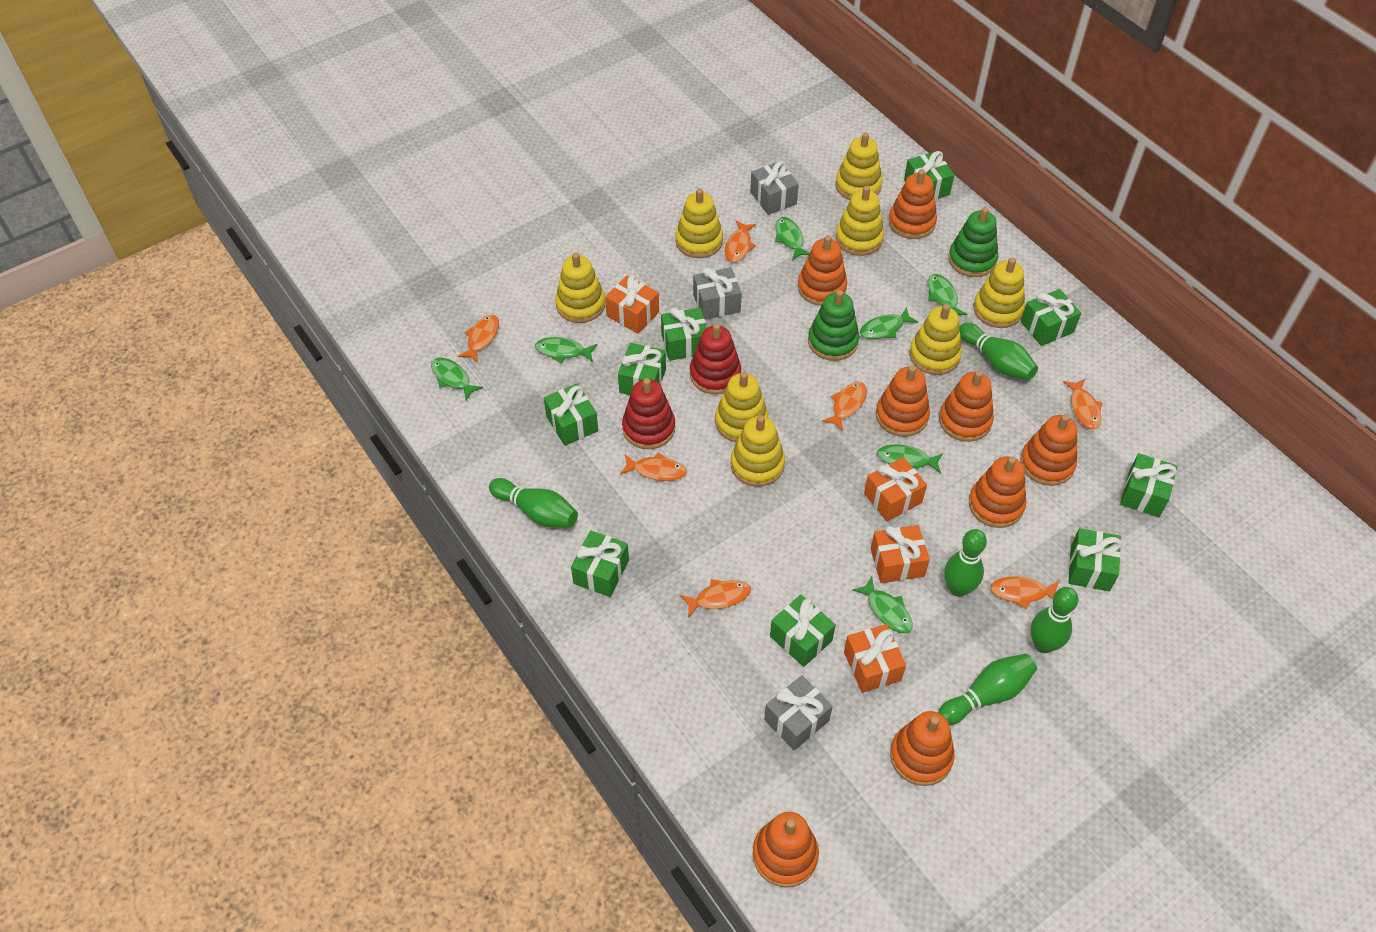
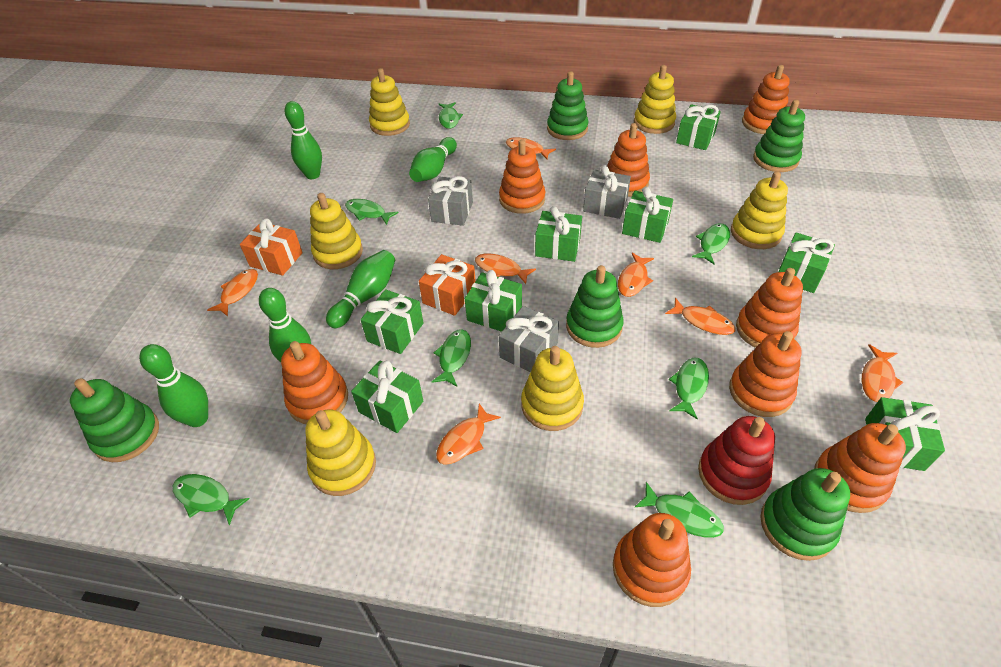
green gift: 9 -> 8
green stacking toy: 2 -> 5
orange gift: 4 -> 2
red stacking toy: 2 -> 1
yellow stacking toy: 8 -> 6

